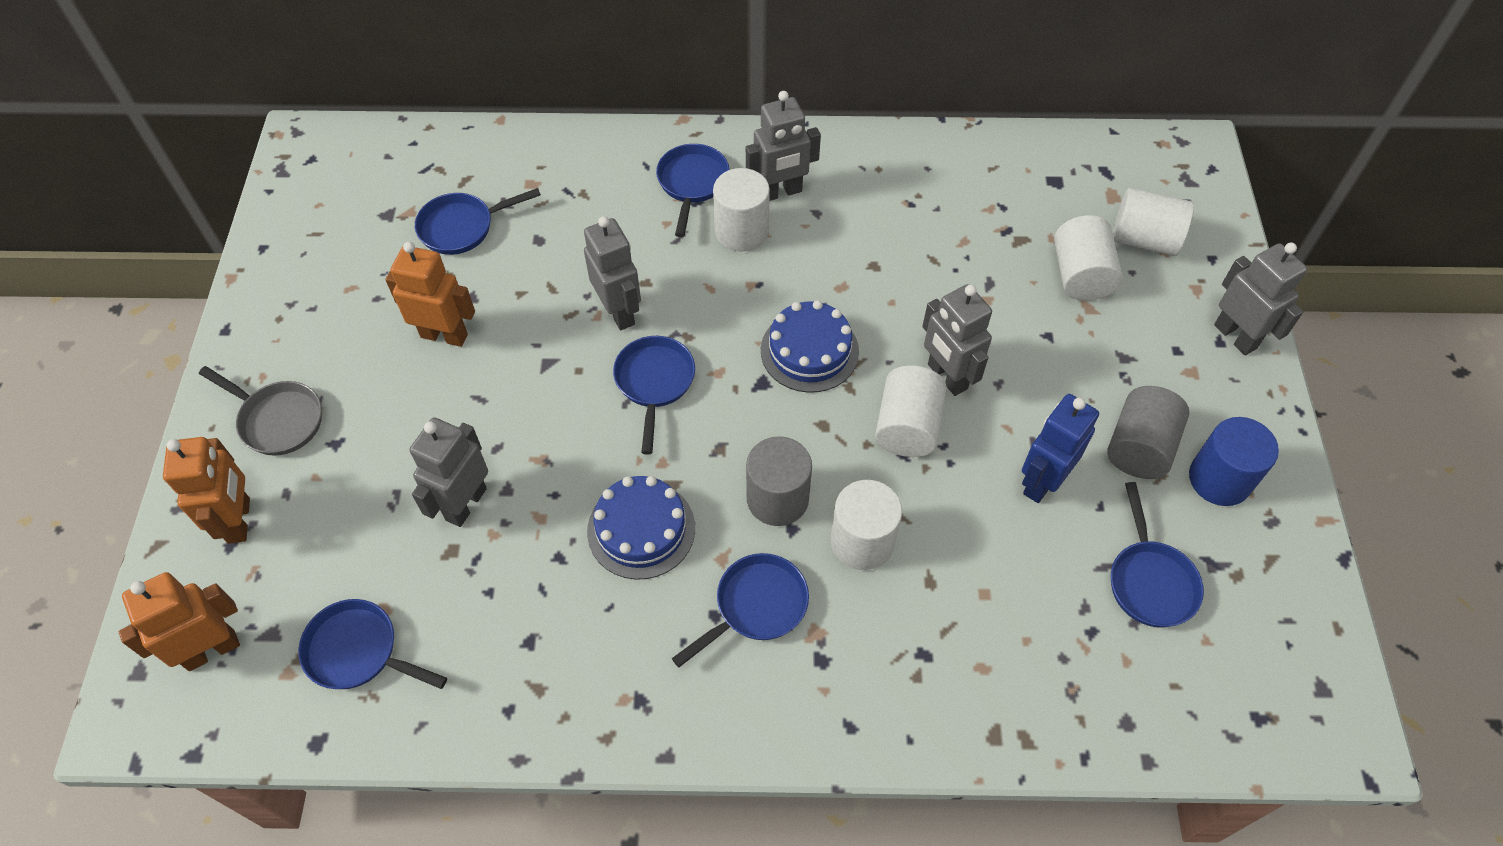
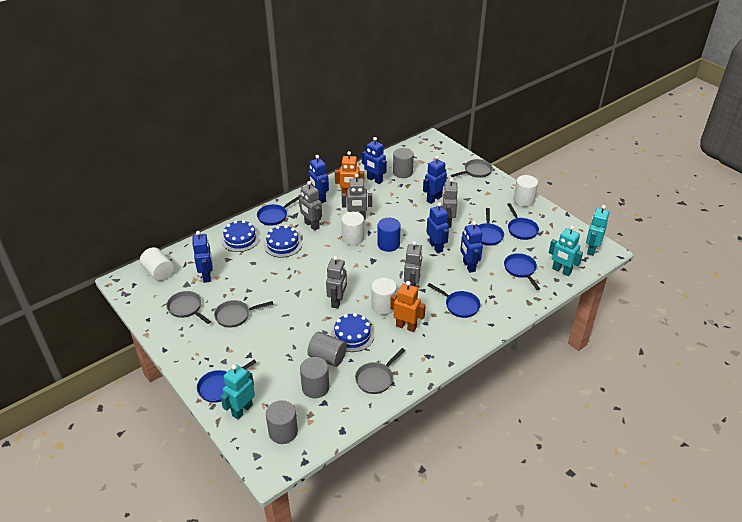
blue cake: 2 -> 3
blue robot: 1 -> 6
grey cylinder: 2 -> 4
grey pan: 1 -> 4
orange robot: 3 -> 2
turquoise robot: 0 -> 3
white cylinder: 5 -> 4

